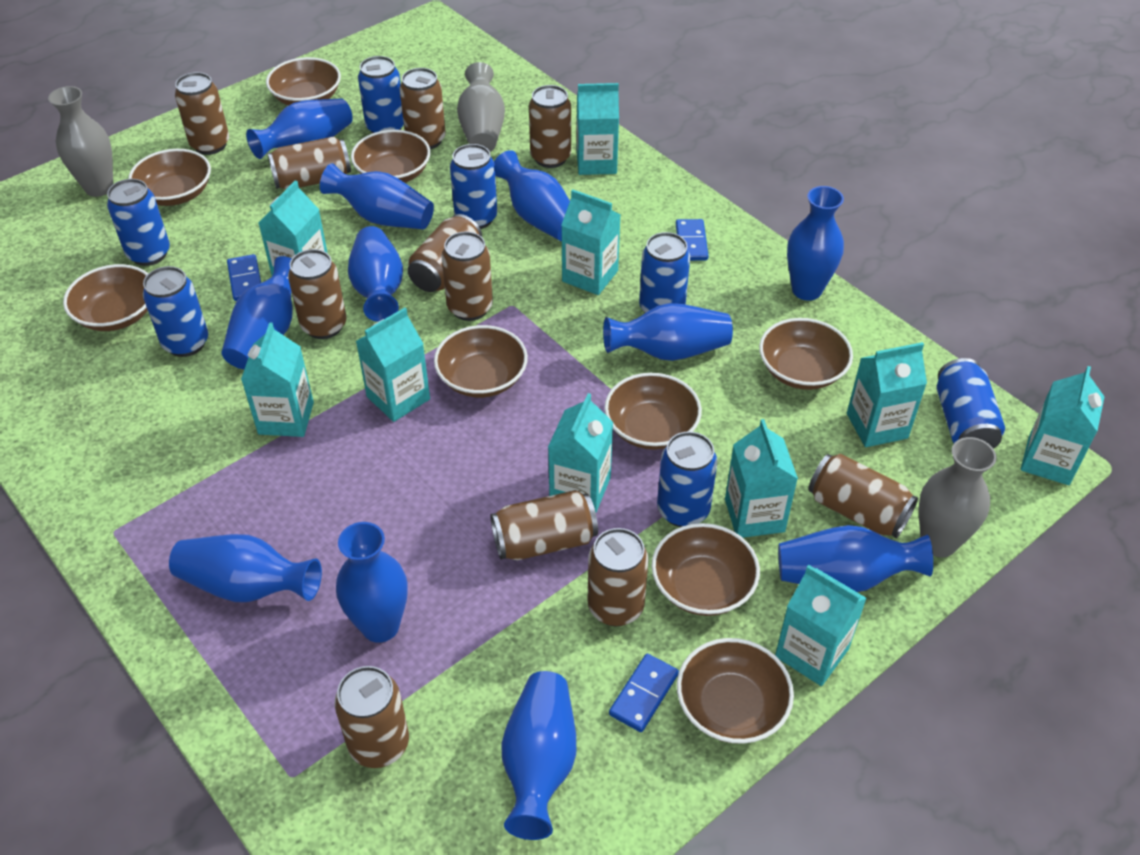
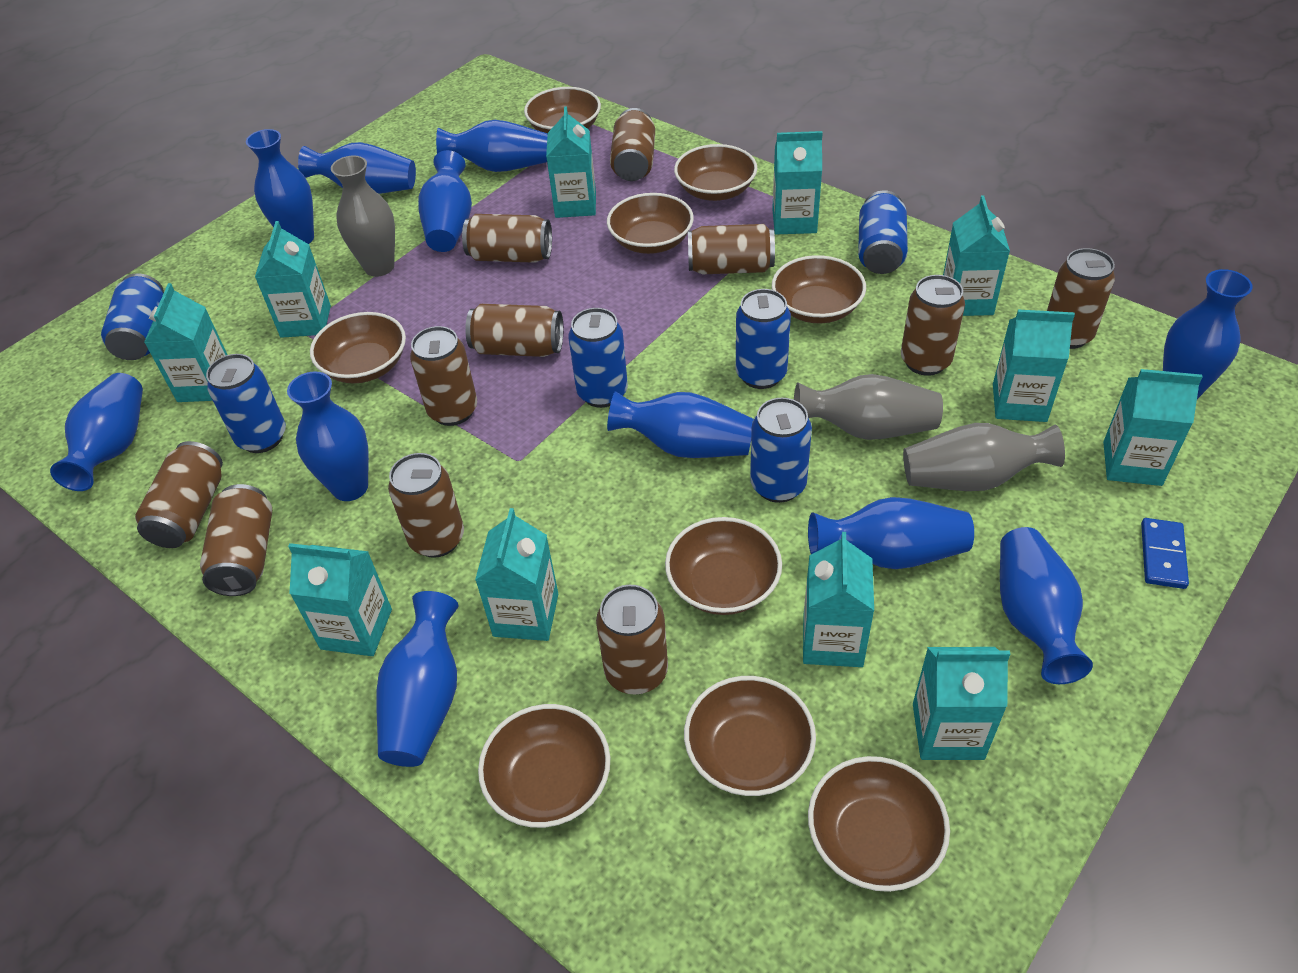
blue can: 7 -> 6
blue domino: 3 -> 1
turquoise carton: 10 -> 11

